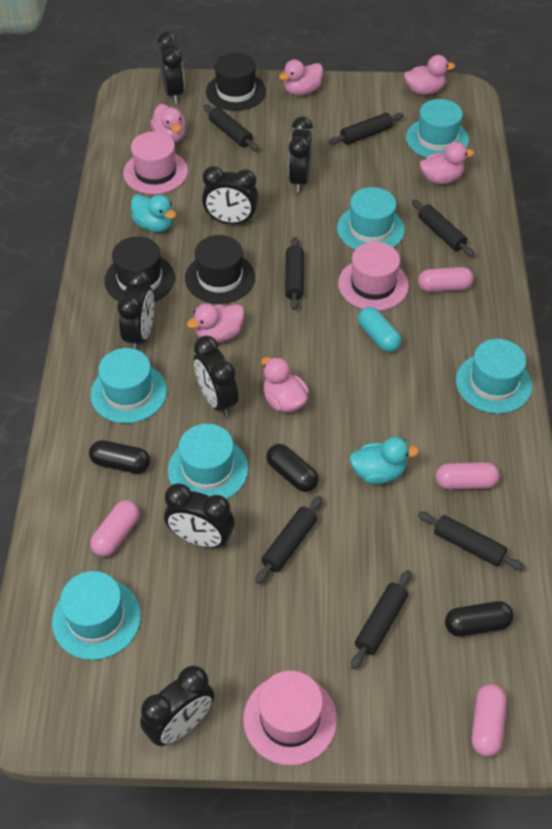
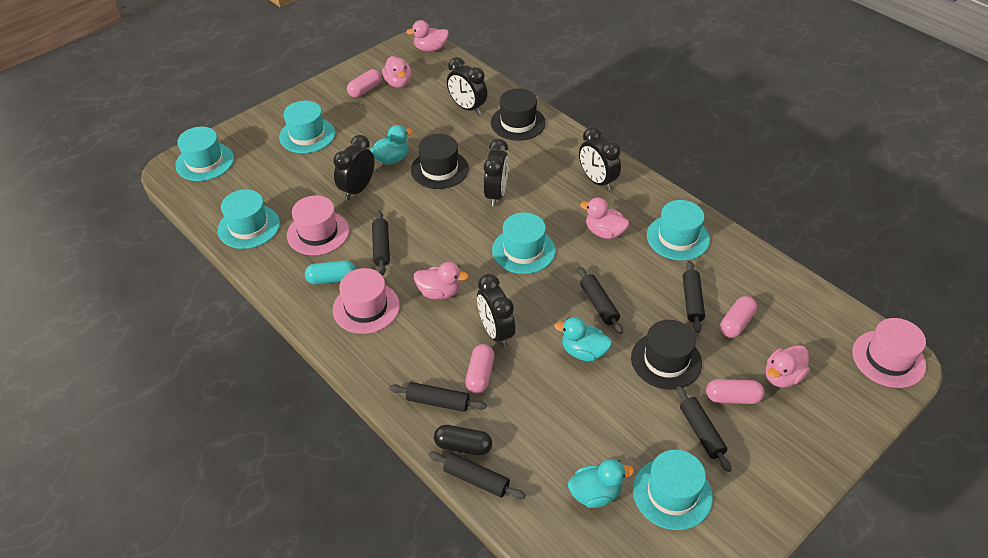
black capsule: 3 -> 1
black clock: 7 -> 5
black rolling pin: 7 -> 6
pink duck: 6 -> 5
turquoise duck: 2 -> 3

